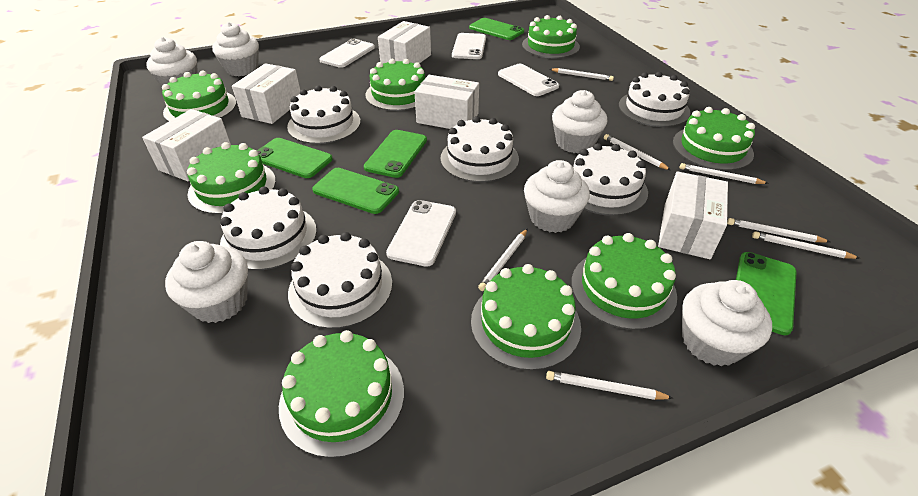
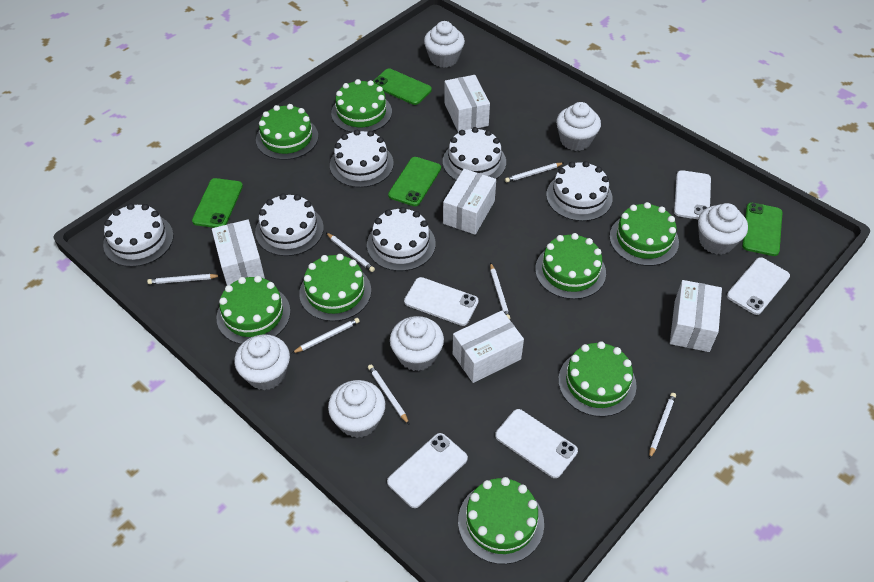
green phone: 5 -> 4
white phone: 4 -> 5

